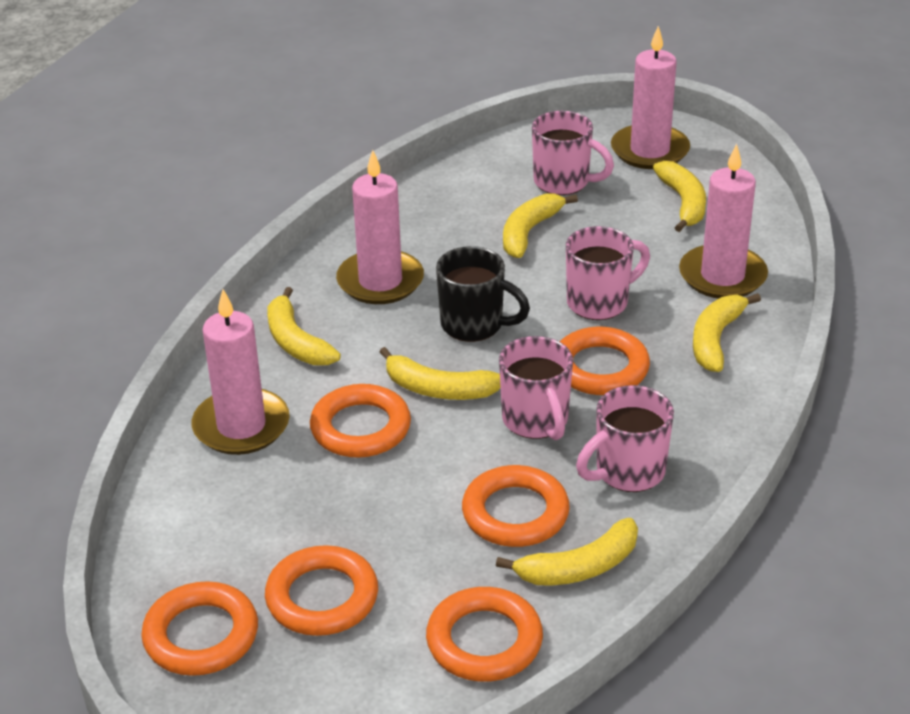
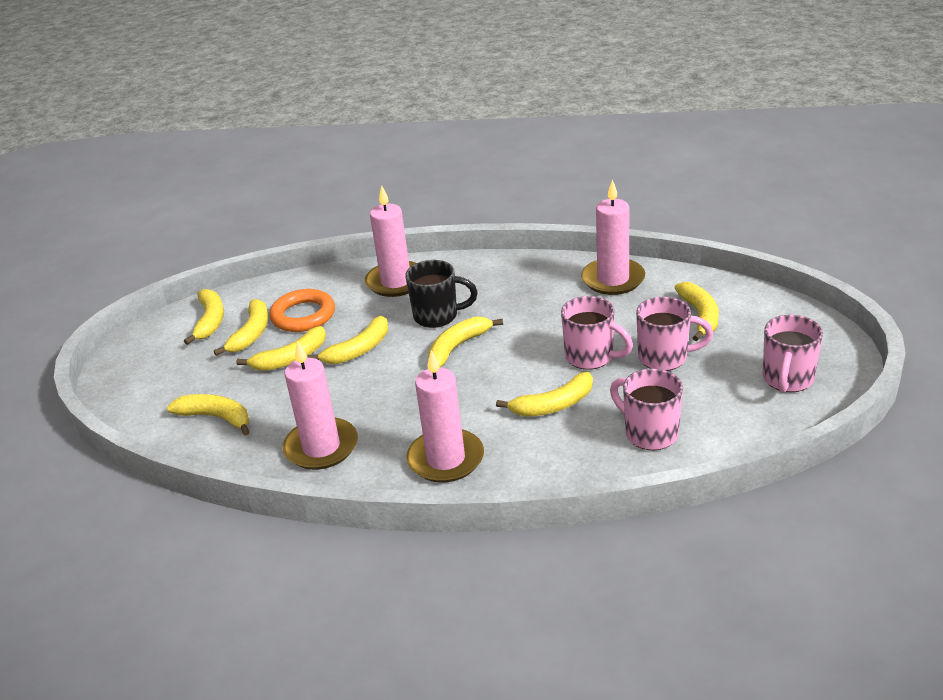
orange ring: 6 -> 1
yellow banana: 6 -> 8

